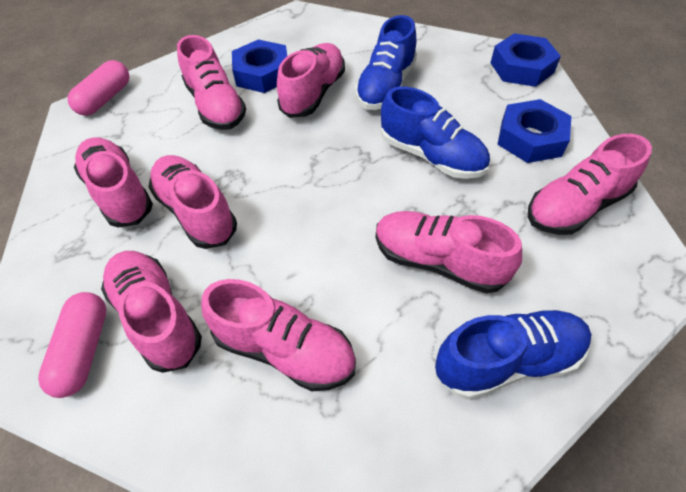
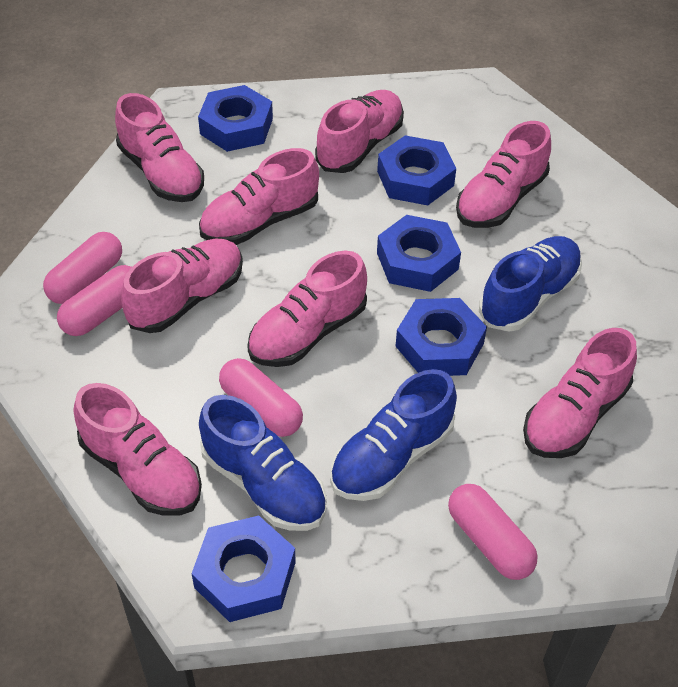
blue nut: 3 -> 5
pink capsule: 2 -> 4

